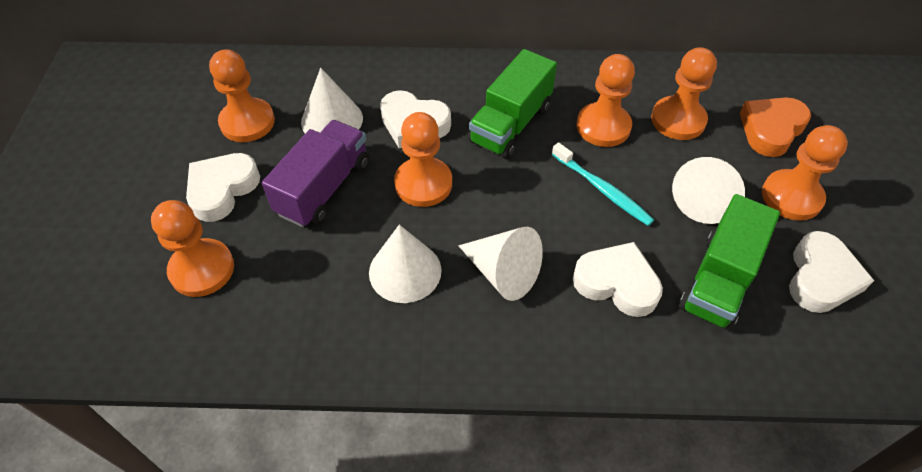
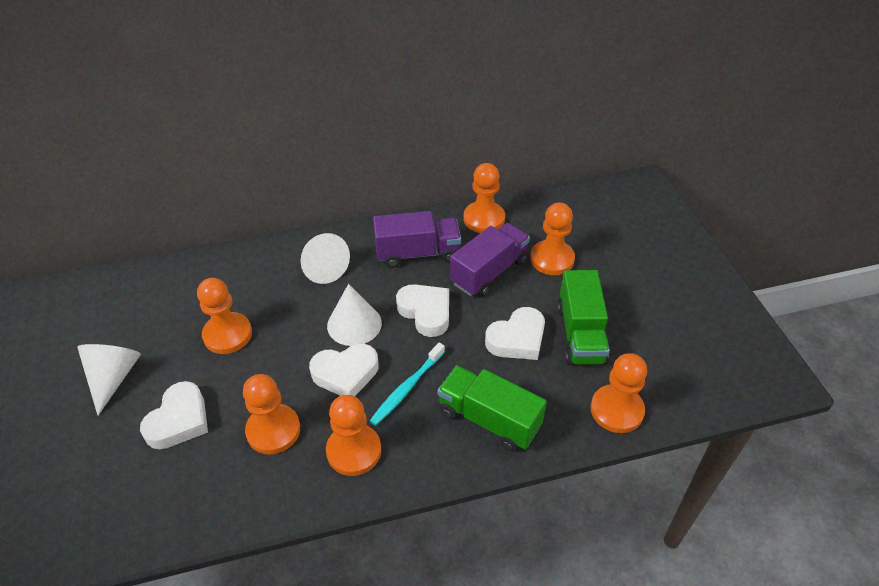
orange heart: 1 -> 0
purple truck: 1 -> 2
white cone: 4 -> 3

